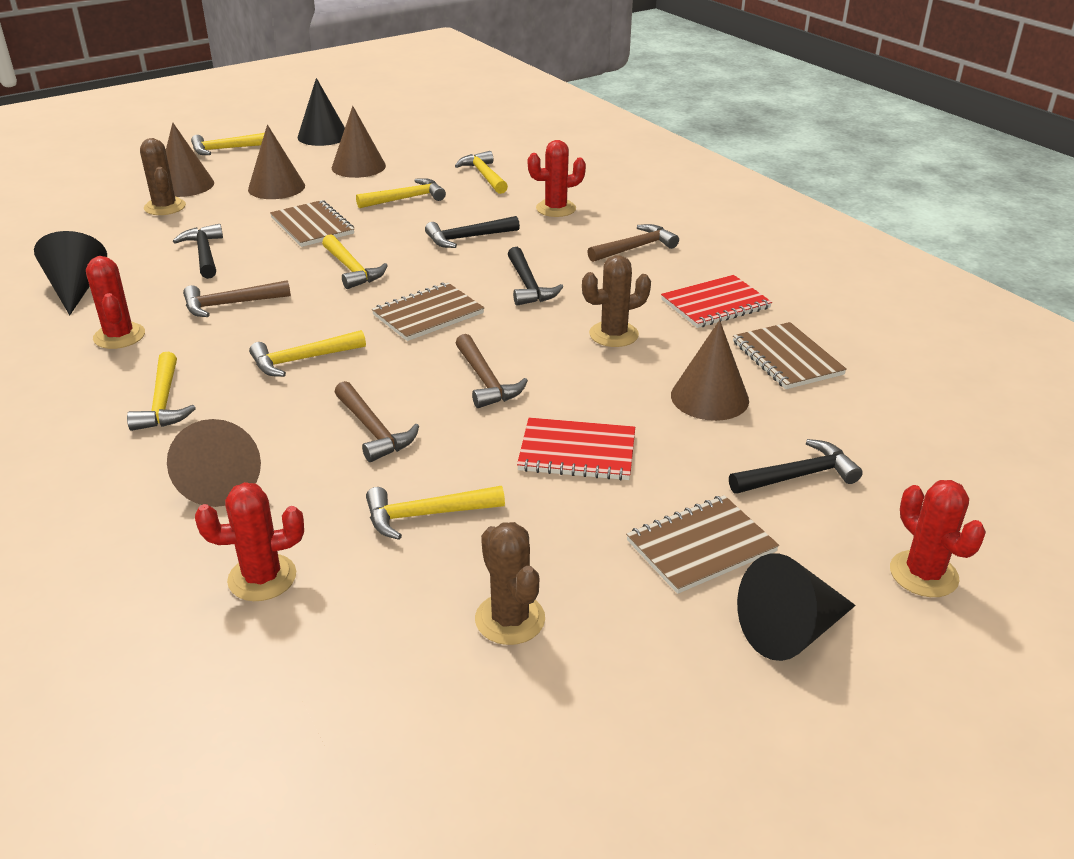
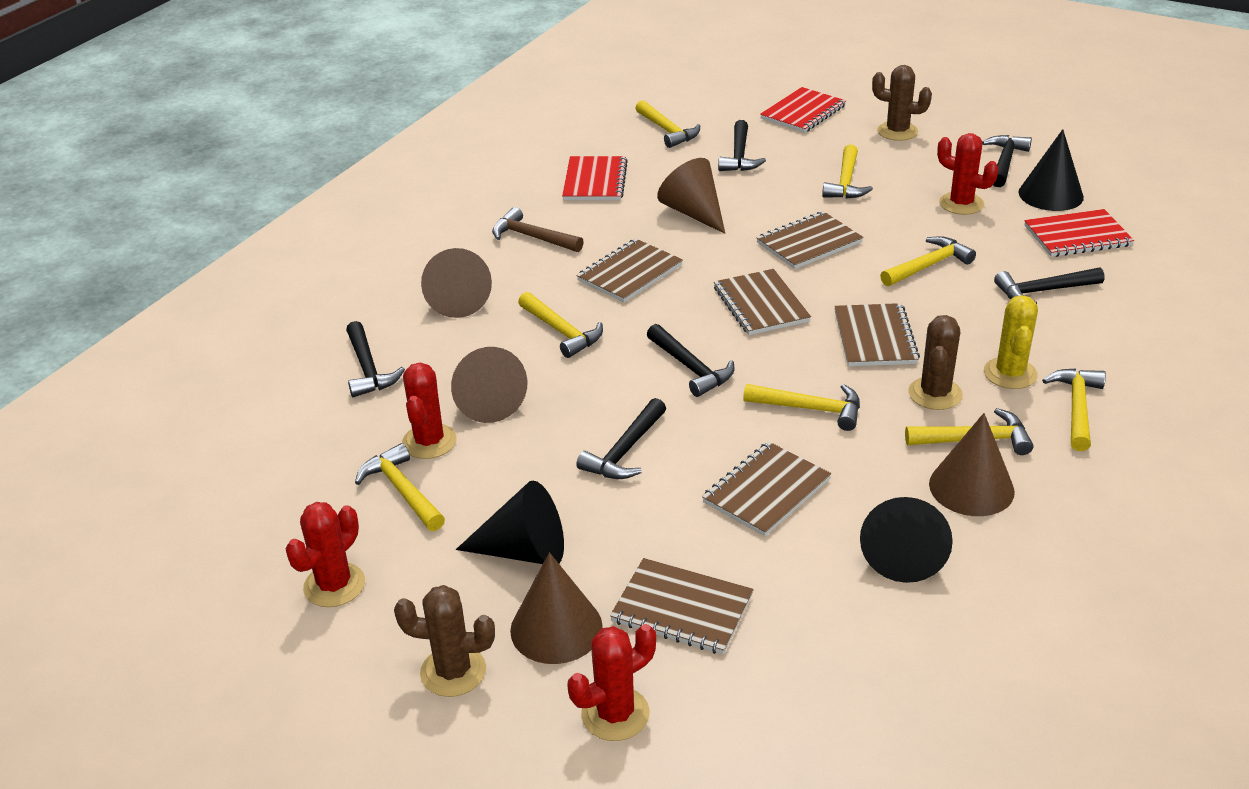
black hammer: 4 -> 6
brown hammer: 4 -> 1
brown notebook: 4 -> 6
red notebook: 2 -> 3
yellow cactus: 0 -> 1
yellow hammer: 7 -> 8

